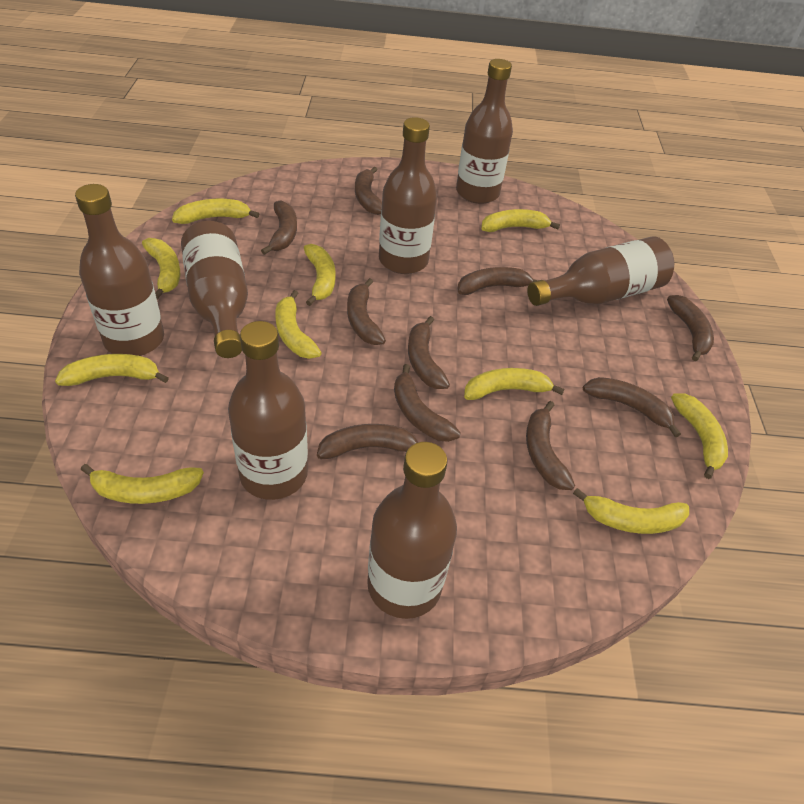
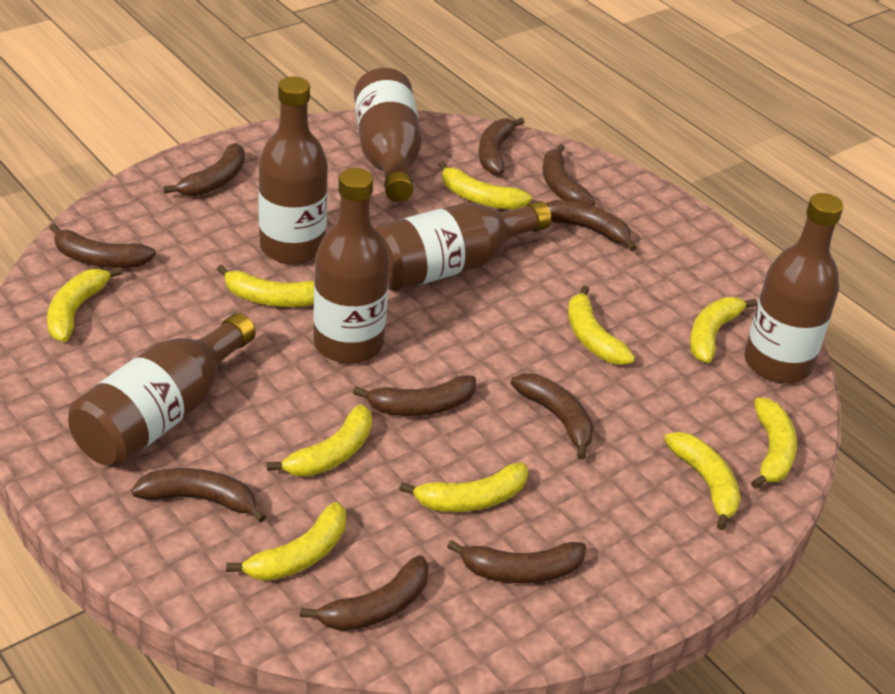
brown bottle: 7 -> 6

